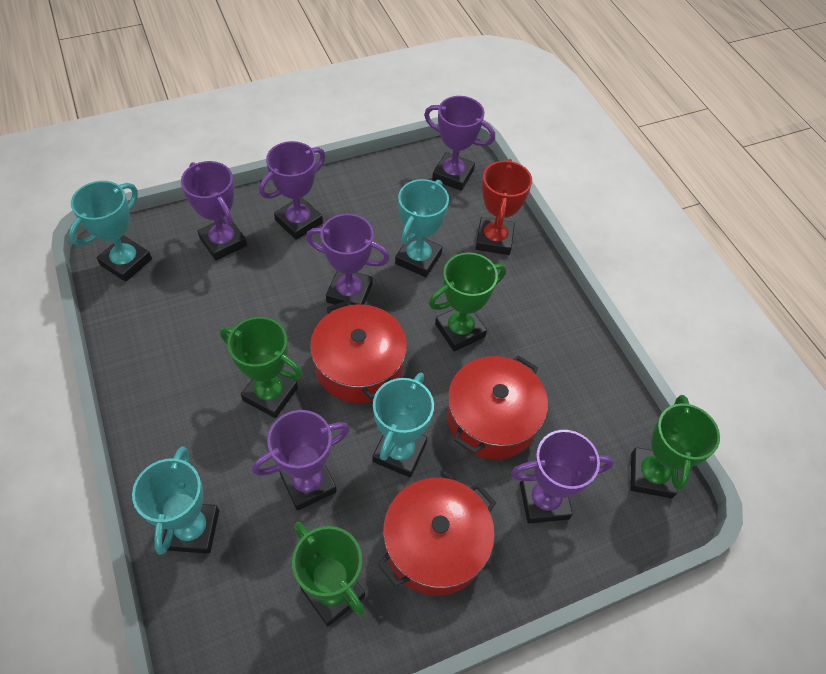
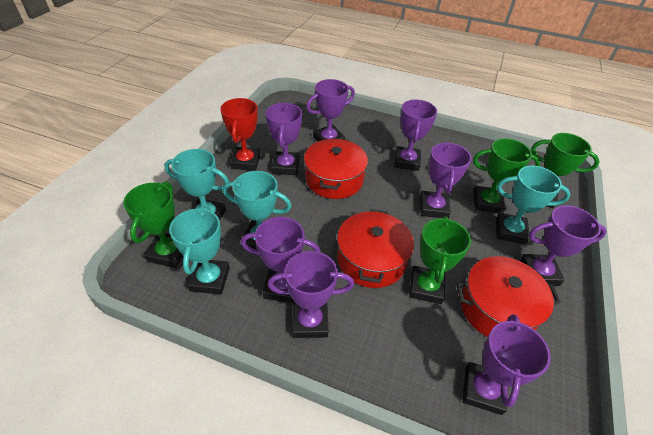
purple trophy: 6 -> 8

